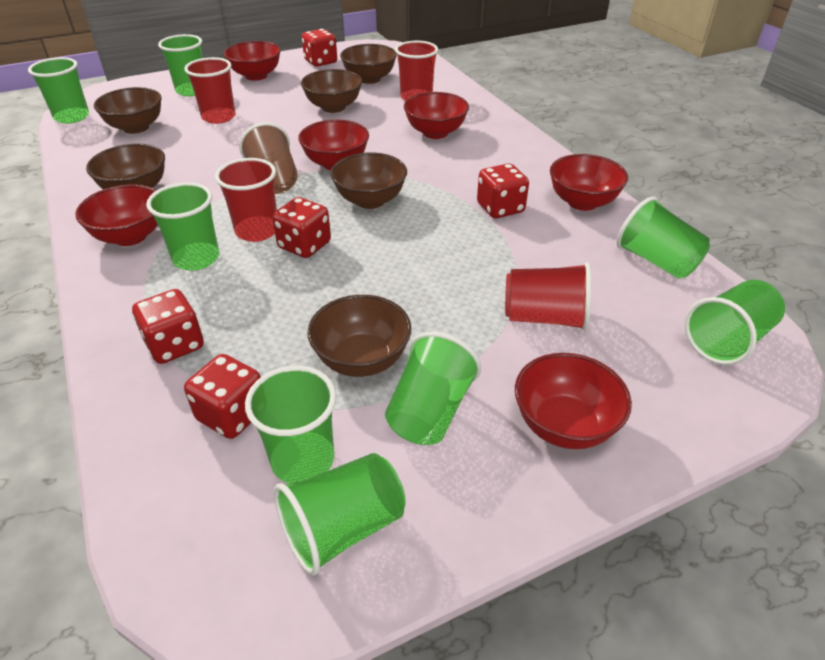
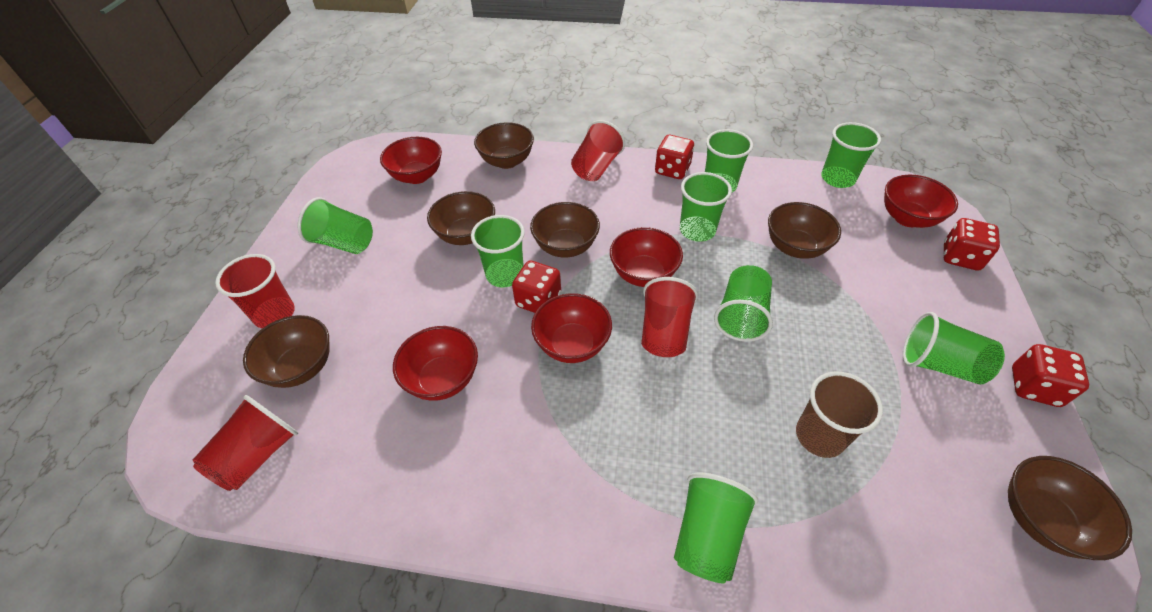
red bowl: 6 -> 5
red dice: 5 -> 4

